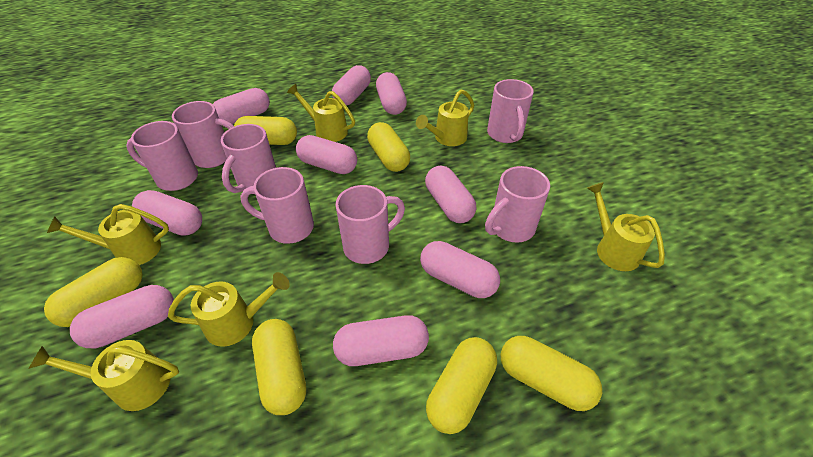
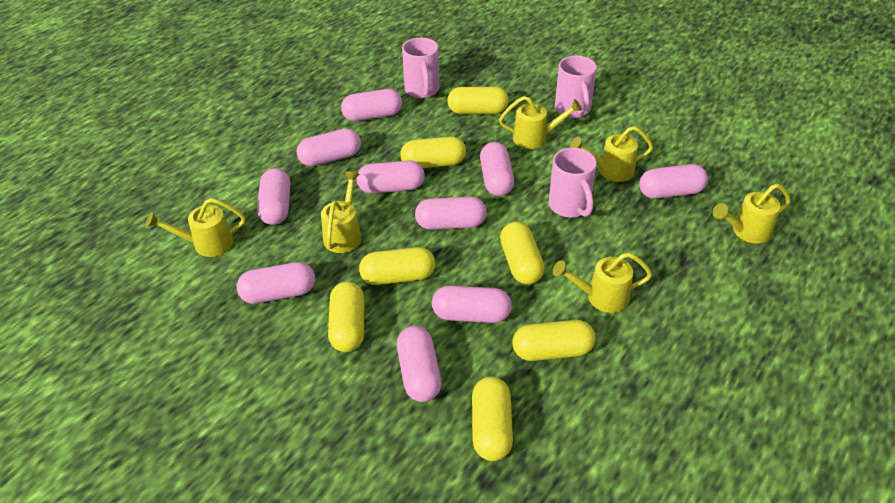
pink capsule: 9 -> 10
pink mug: 7 -> 3
yellow capsule: 6 -> 7

